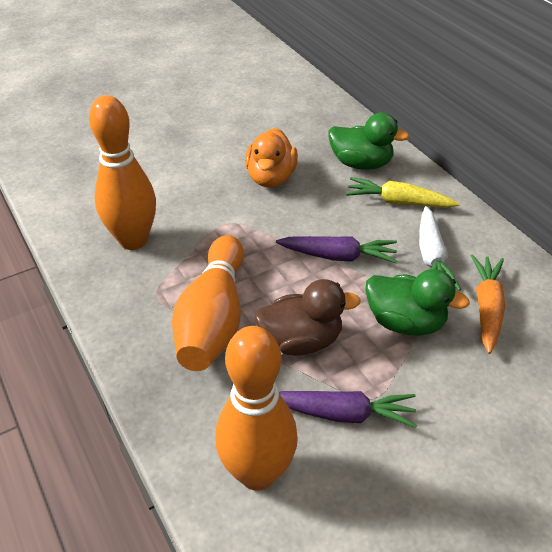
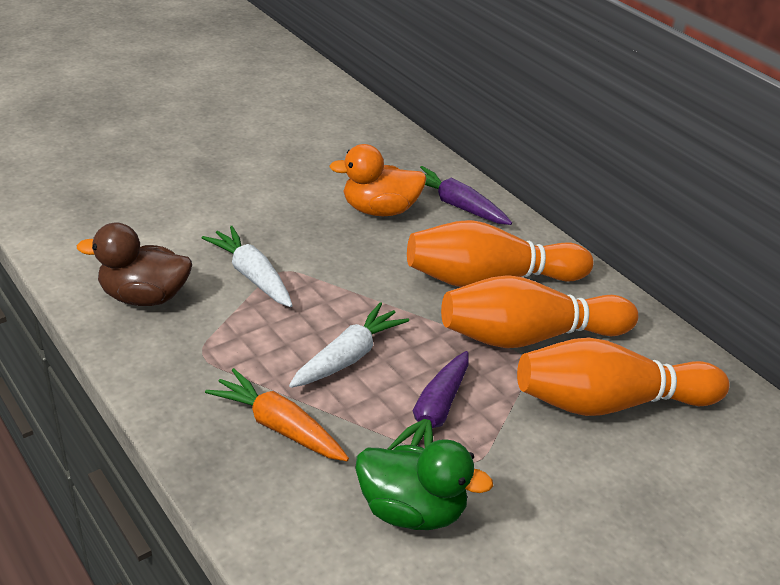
green duck: 2 -> 1
white carrot: 1 -> 2
yellow carrot: 1 -> 0

